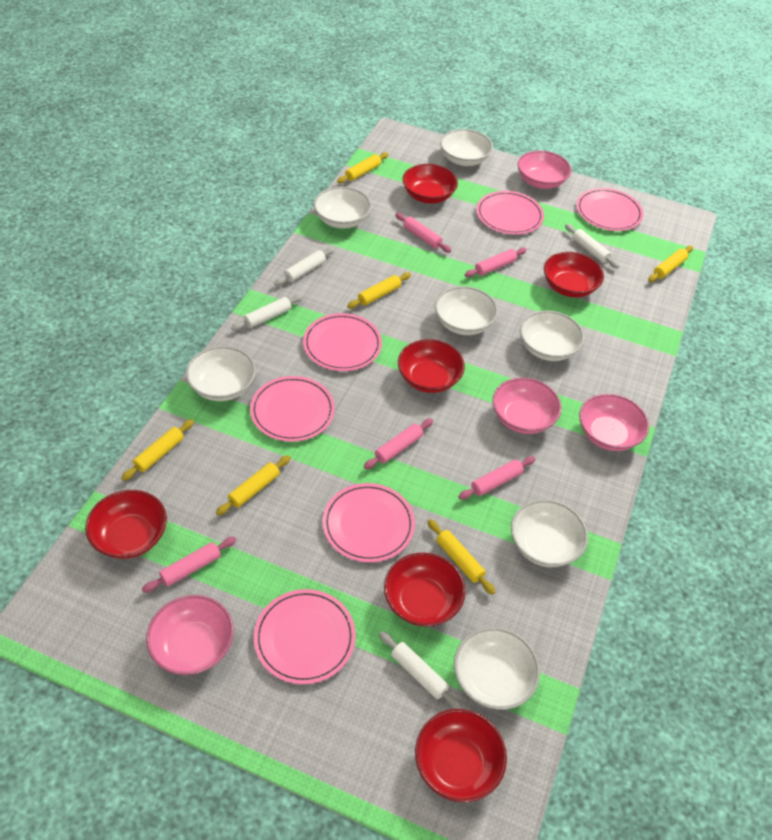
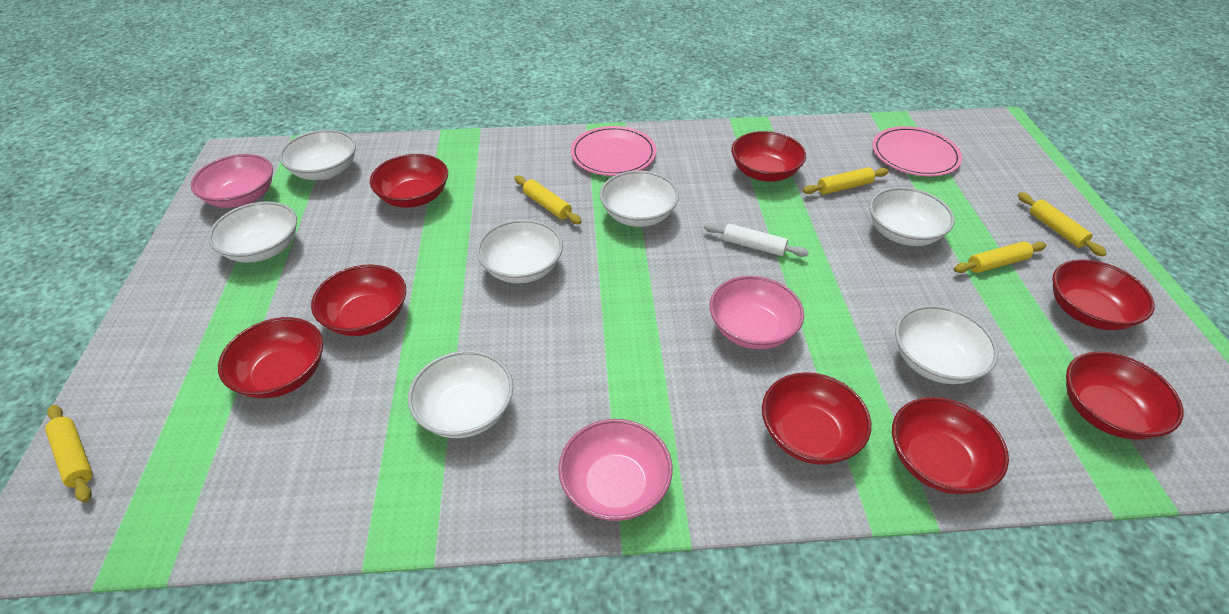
pink bowl: 4 -> 3
pink plate: 6 -> 2
pink rolling pin: 5 -> 0
red bowl: 6 -> 8
white rolling pin: 4 -> 1
yellow rolling pin: 6 -> 5

